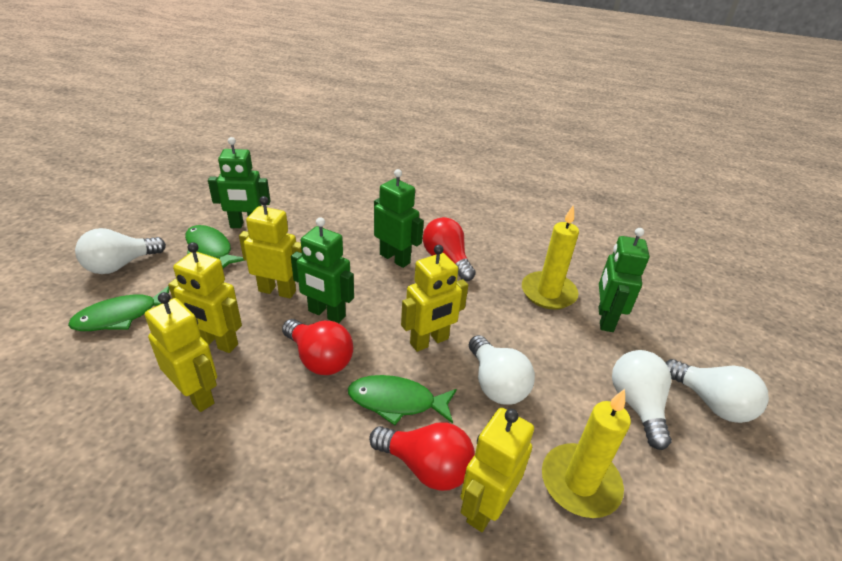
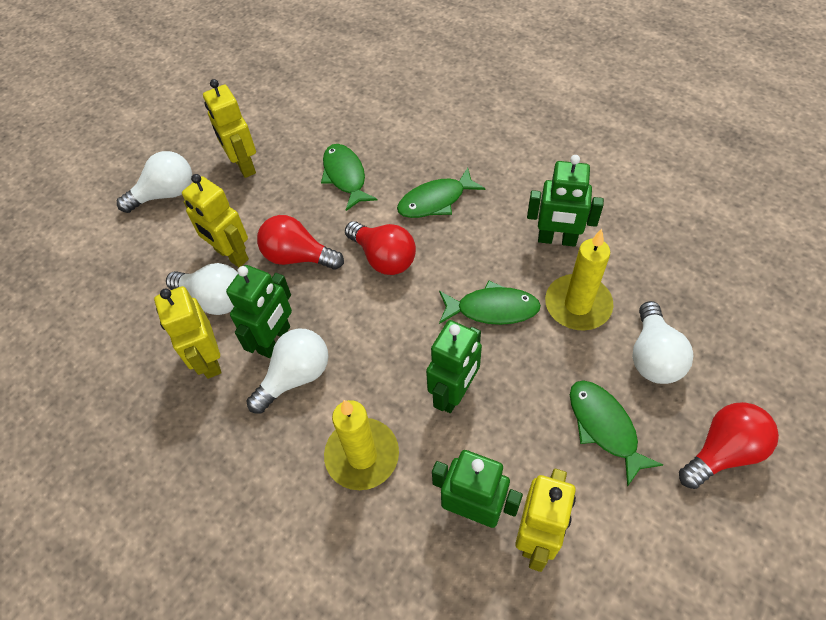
green fish: 3 -> 4
yellow robot: 5 -> 4

